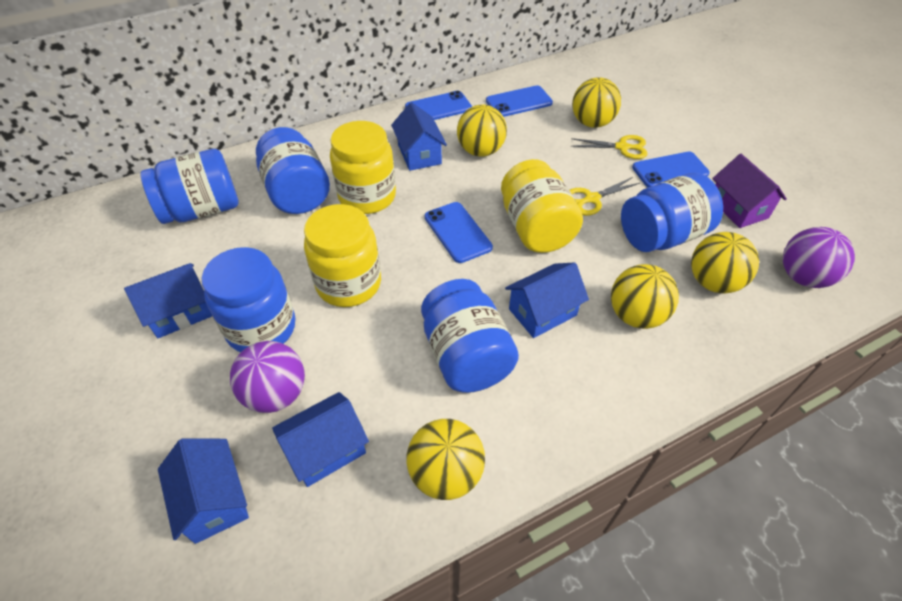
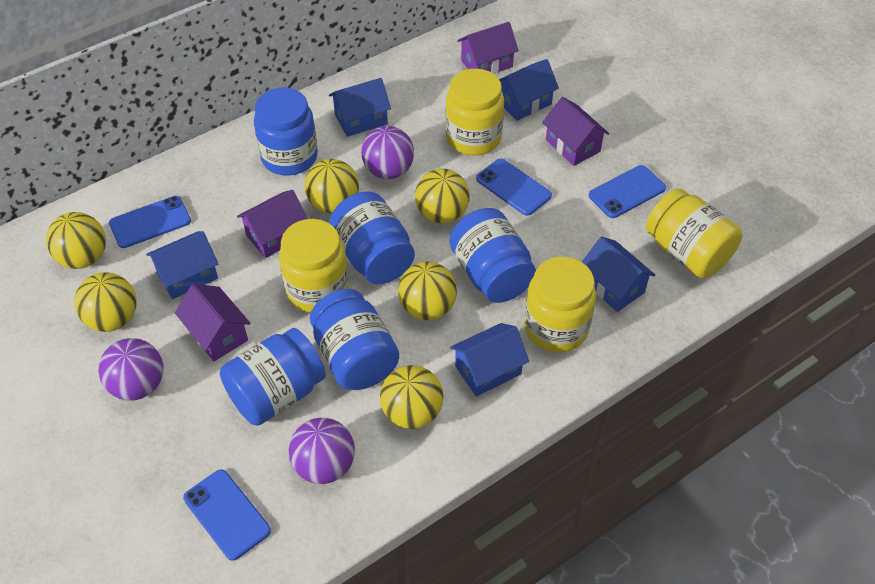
purple ball: 2 -> 3
purple house: 1 -> 4
yellow ball: 5 -> 6
yellow jar: 3 -> 4
yellow scissors: 2 -> 0

